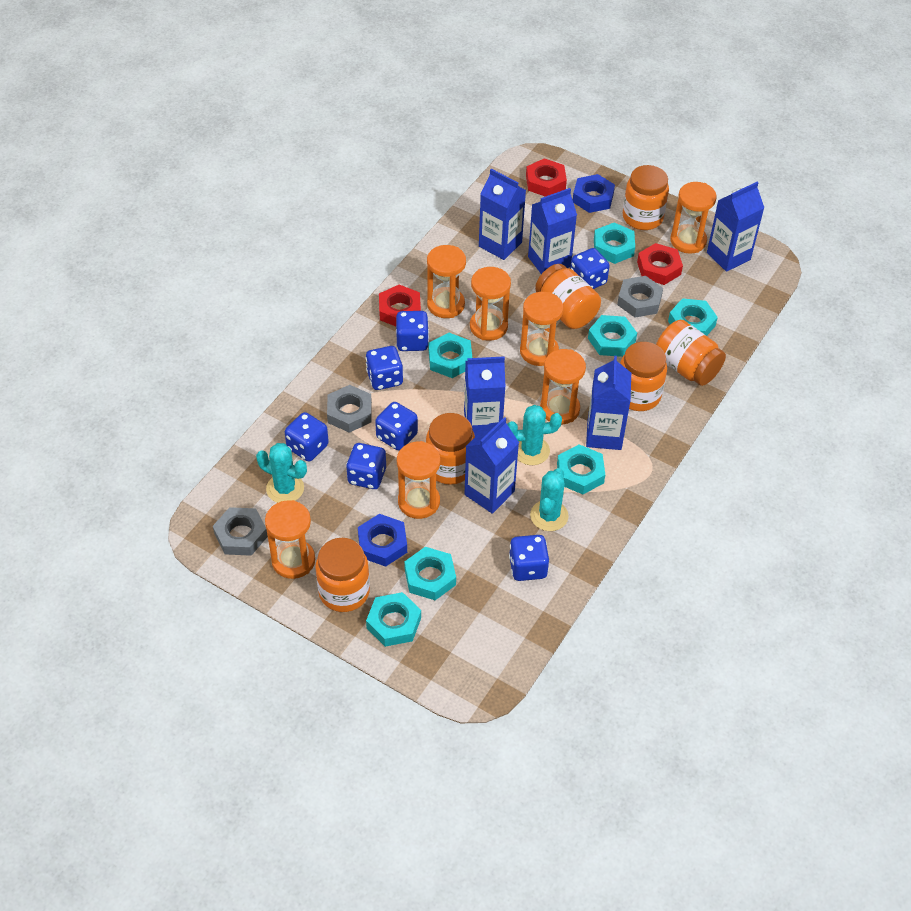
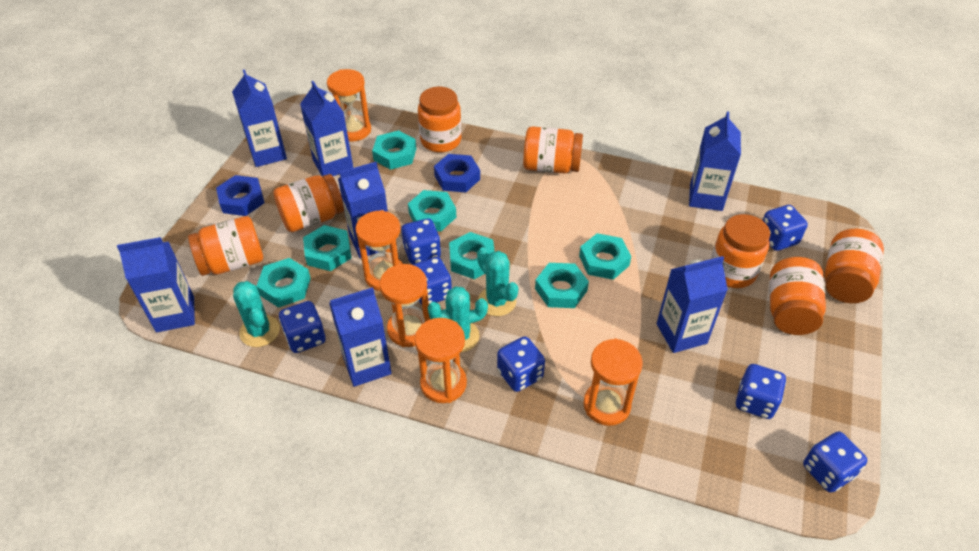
blue carton: 6 -> 7
grey nut: 3 -> 0
orange hourglass: 7 -> 5
orange jar: 6 -> 7
red nut: 3 -> 0

